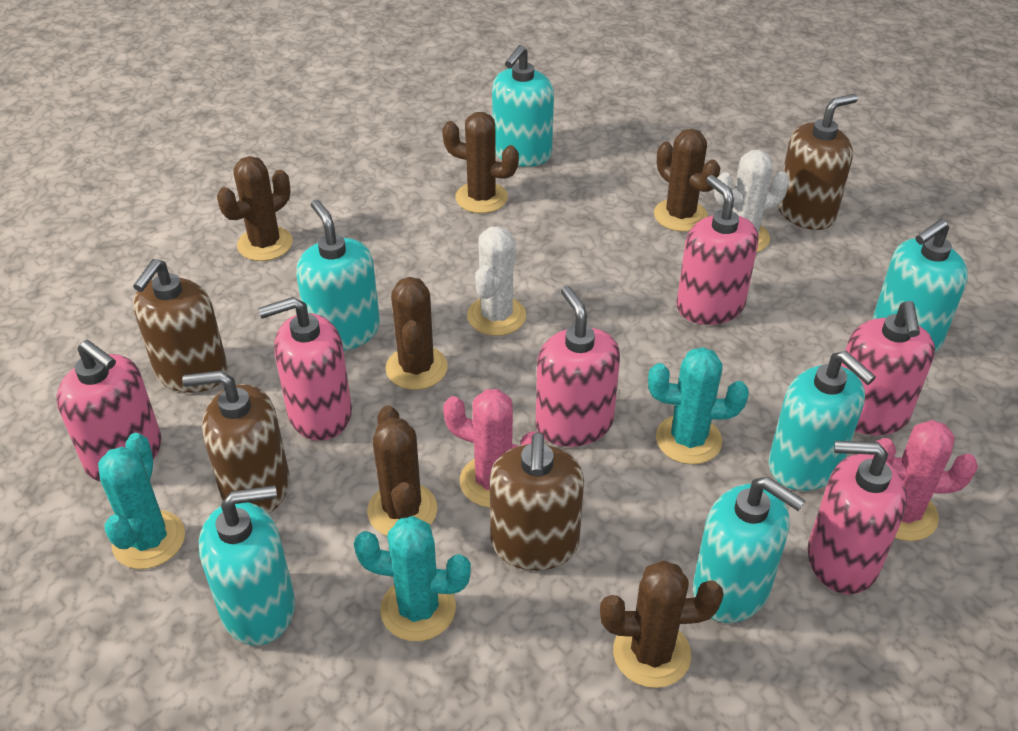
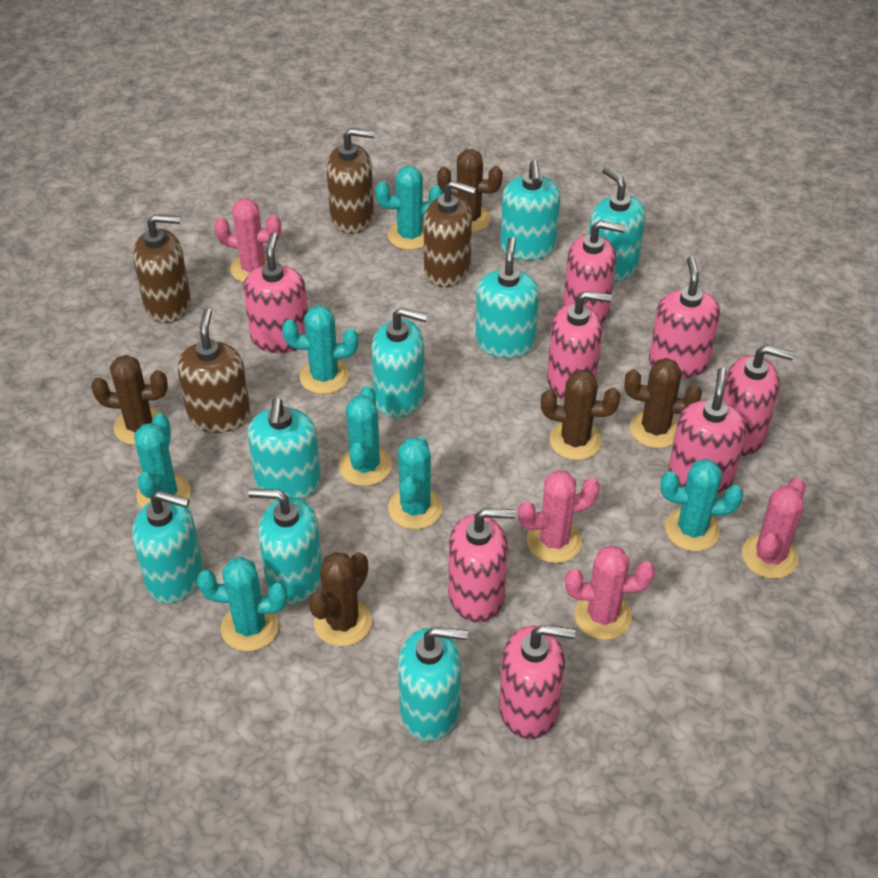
brown cactus: 6 -> 5
pink cactus: 2 -> 4
pink soap dispenser: 6 -> 8
turquoise cactus: 3 -> 7
turquoise soap dispenser: 6 -> 8
white cactus: 2 -> 0

